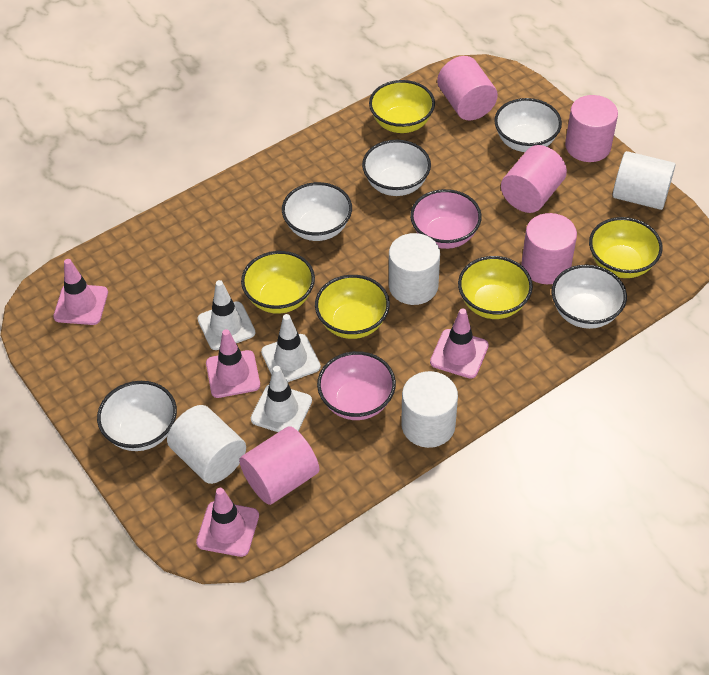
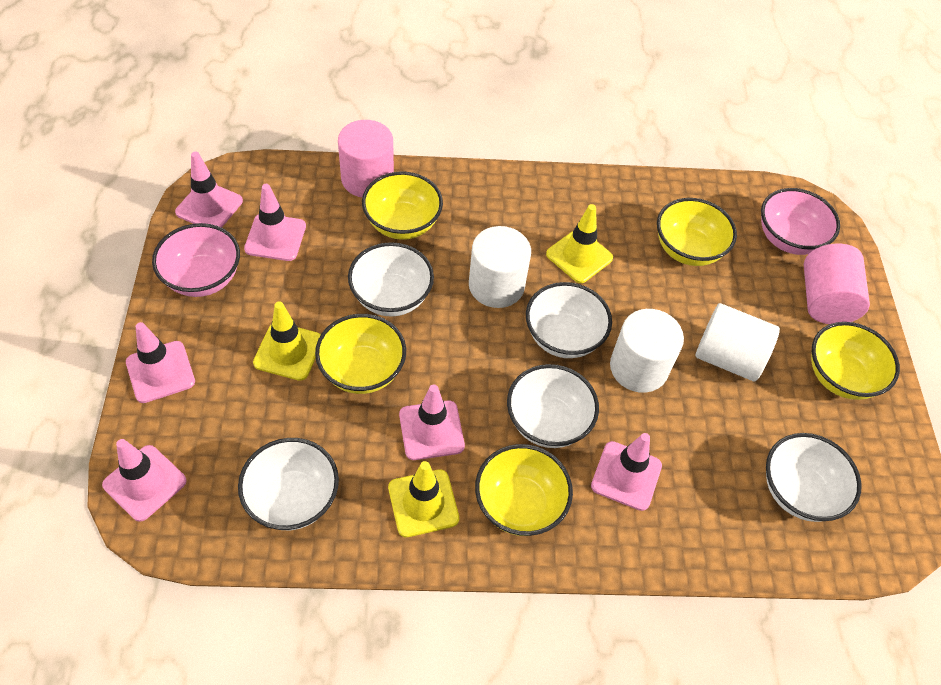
pink cylinder: 5 -> 2
pink traffic cone: 4 -> 6
white cylinder: 4 -> 3
white traffic cone: 3 -> 0
yellow traffic cone: 0 -> 3

